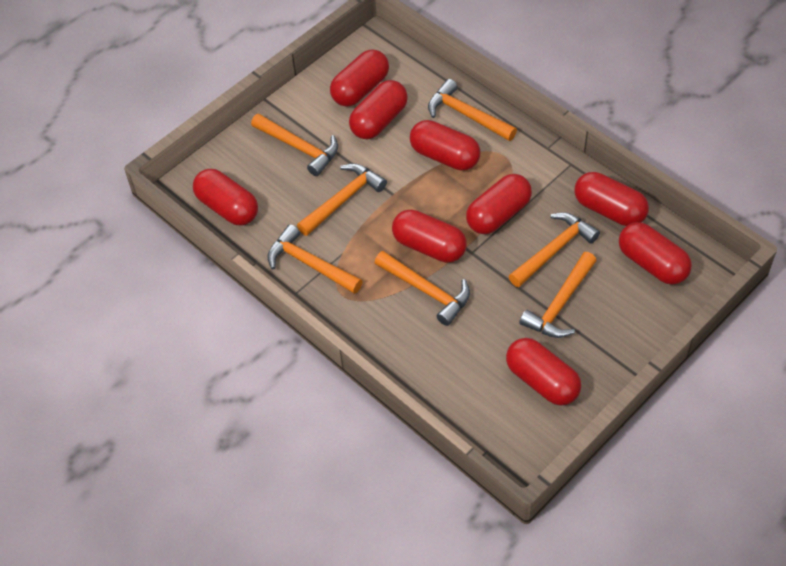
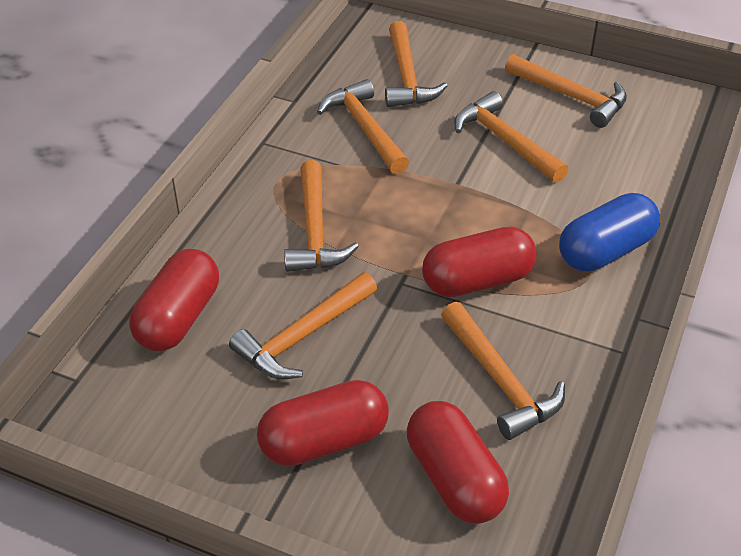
blue capsule: 0 -> 1
red capsule: 9 -> 4

